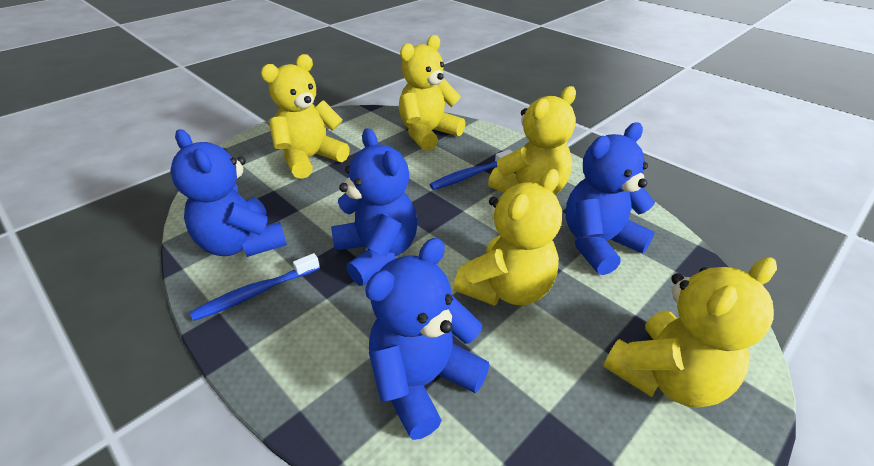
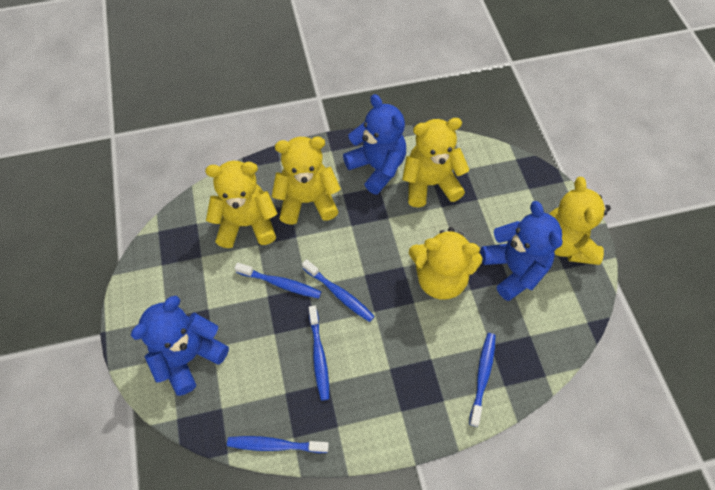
blue teddy bear: 4 -> 3
blue toothbrush: 2 -> 5

